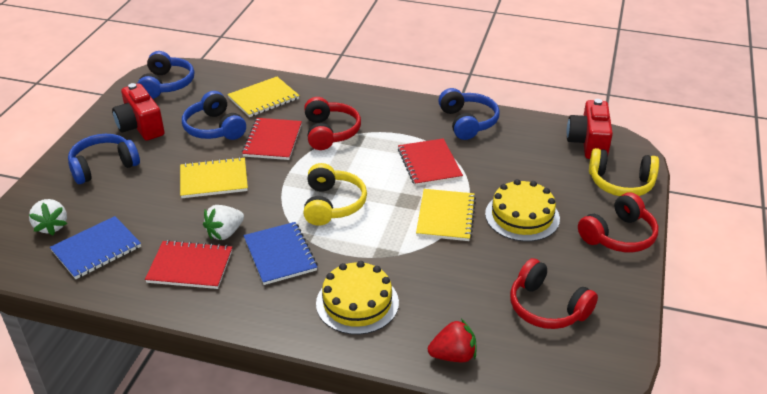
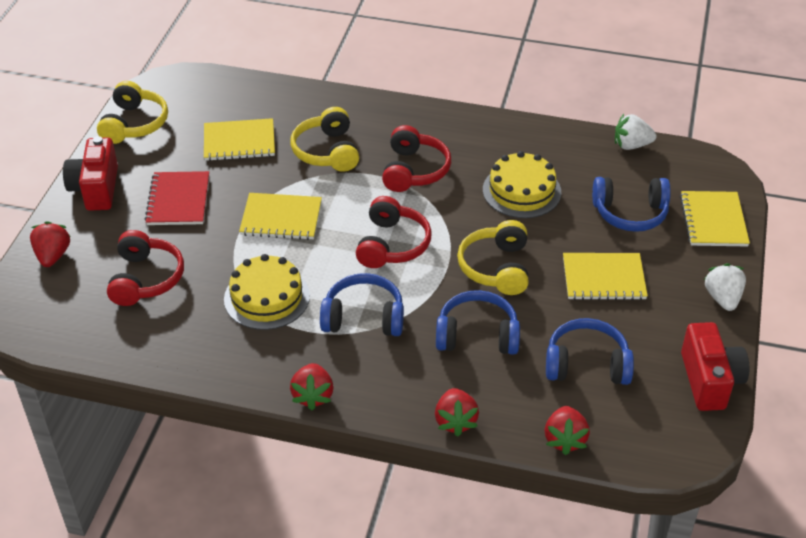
blue notebook: 2 -> 0
red notebook: 3 -> 1
red strawberry: 1 -> 4
yellow headphones: 2 -> 3
yellow notebook: 3 -> 4

